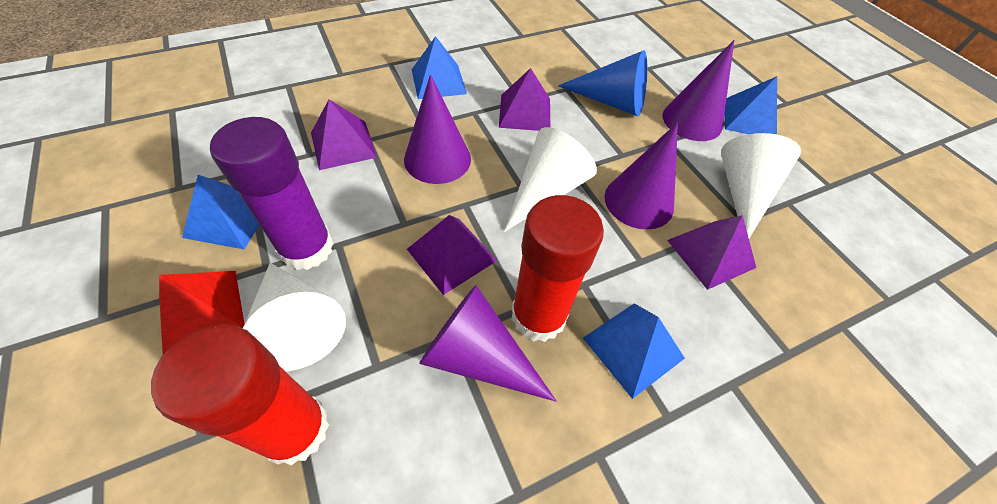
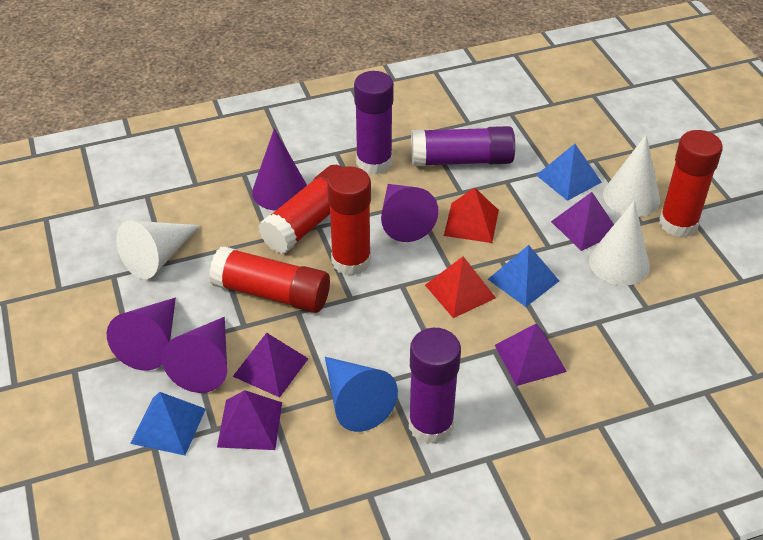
blue pyramid: 4 -> 3
purple glue stick: 1 -> 3
red glue stick: 2 -> 4
red pyramid: 1 -> 2

